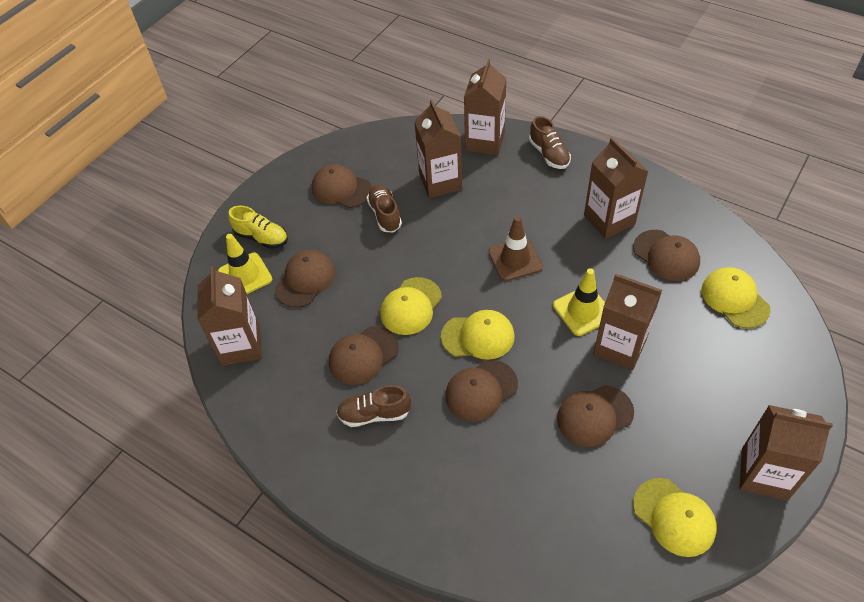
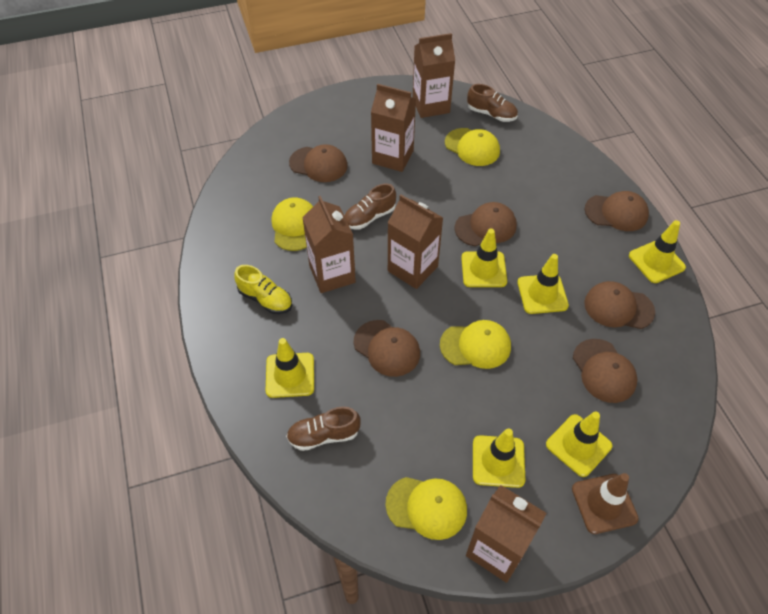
brown carton: 6 -> 5
yellow traffic cone: 2 -> 6

